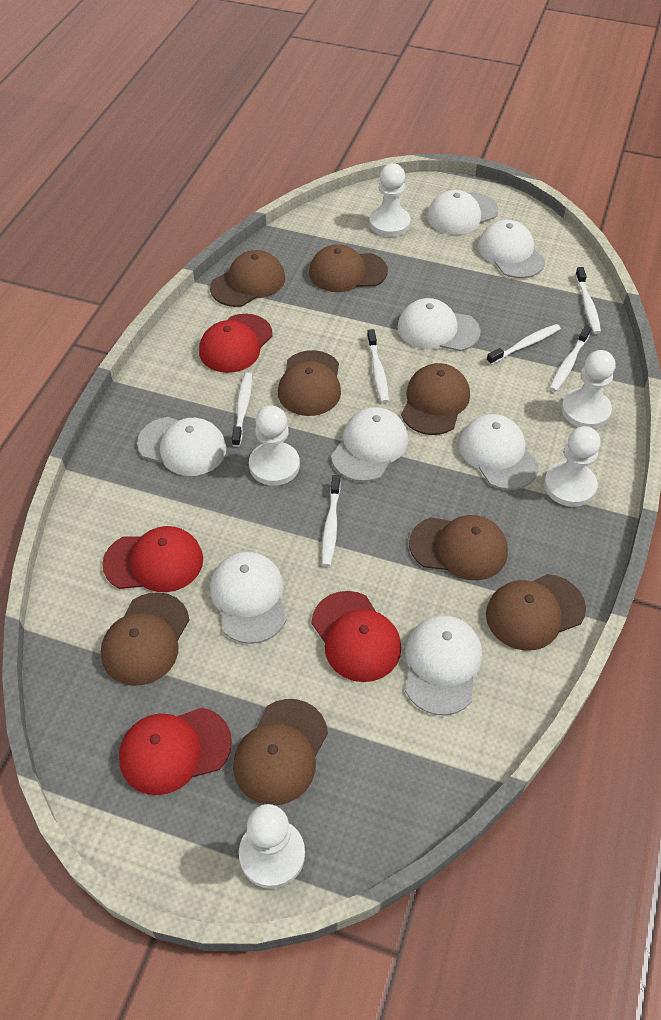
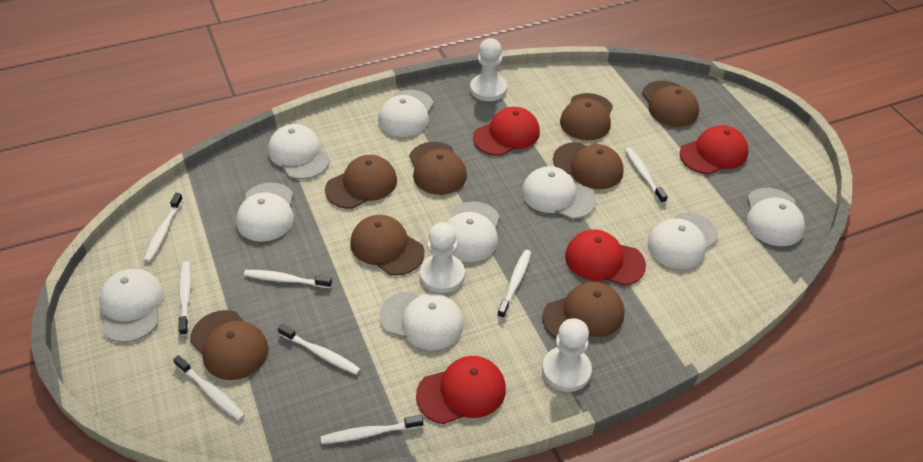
white cap: 8 -> 9
white pawn: 5 -> 3
white toothbrush: 6 -> 8

